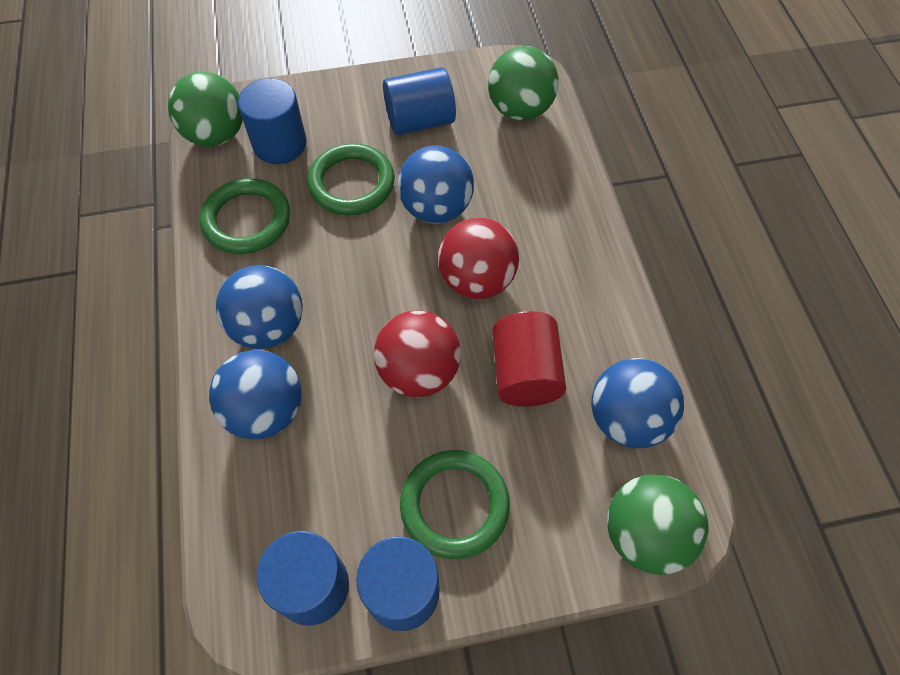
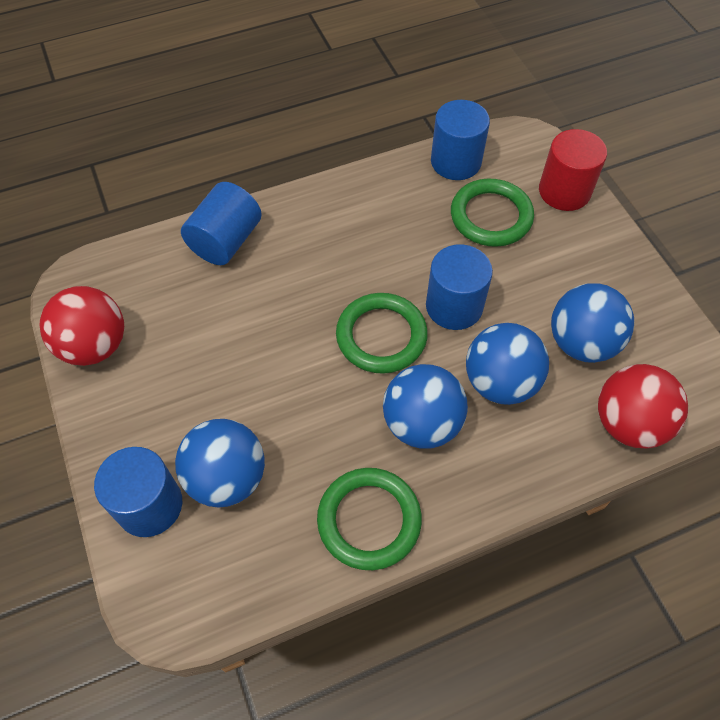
green ball: 3 -> 0

